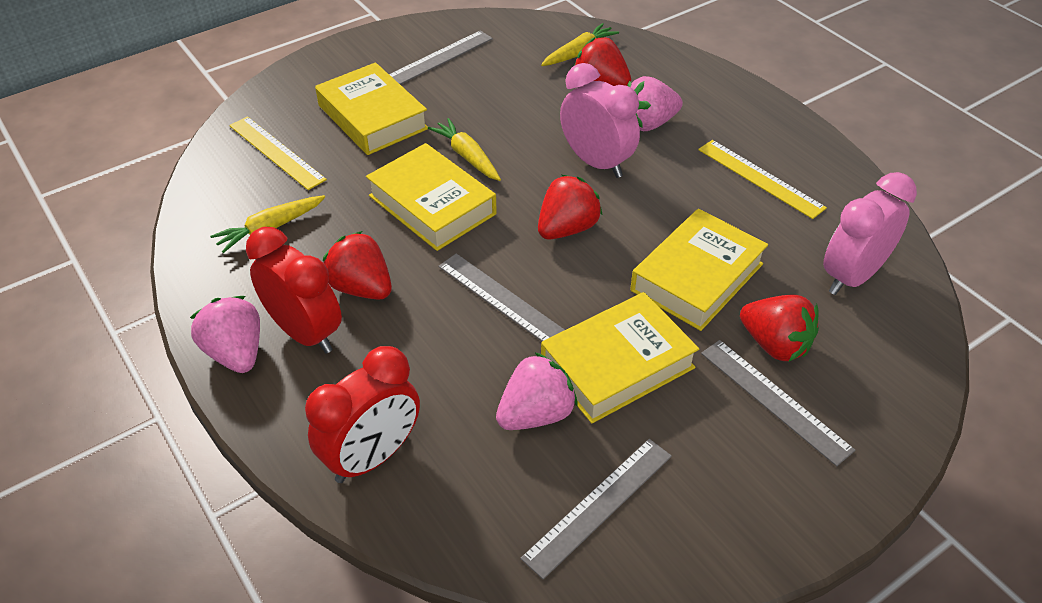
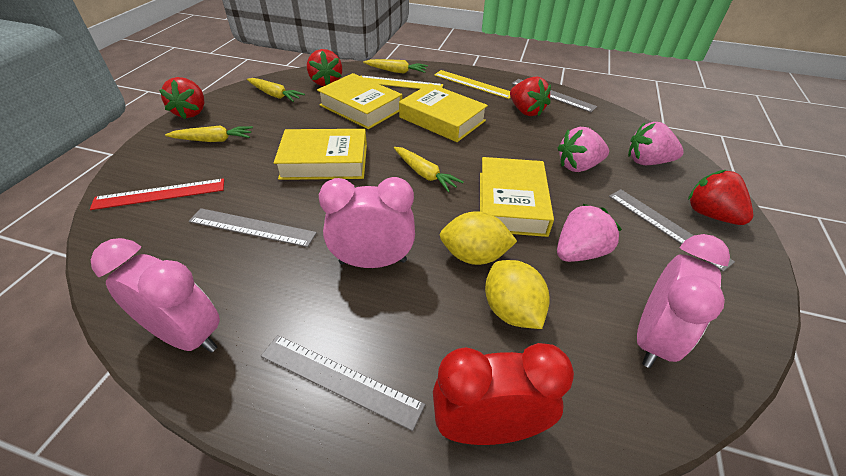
pink clock: 2 -> 3
red clock: 2 -> 1
red ruler: 0 -> 1
yellow carrot: 3 -> 4
yellow lemon: 0 -> 2

